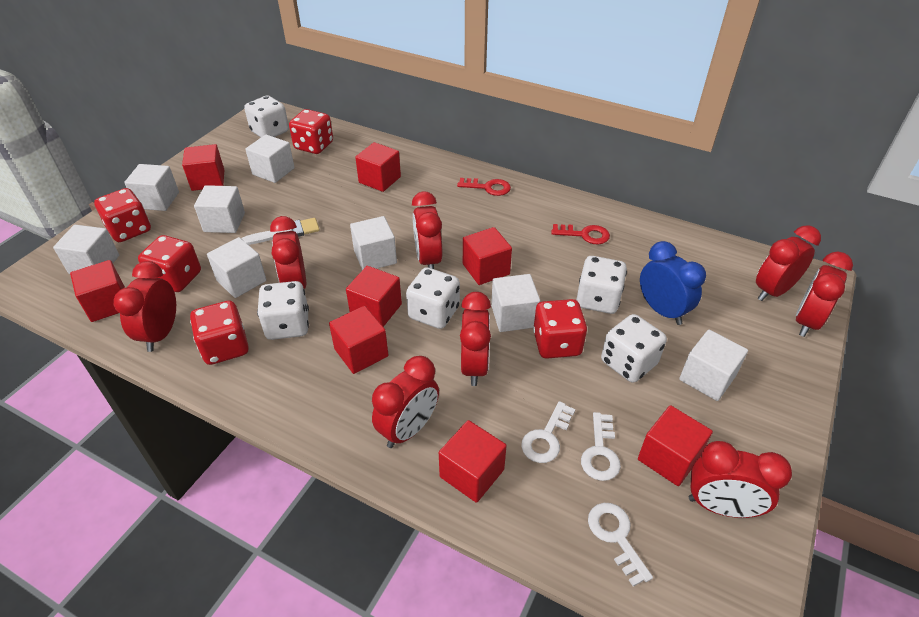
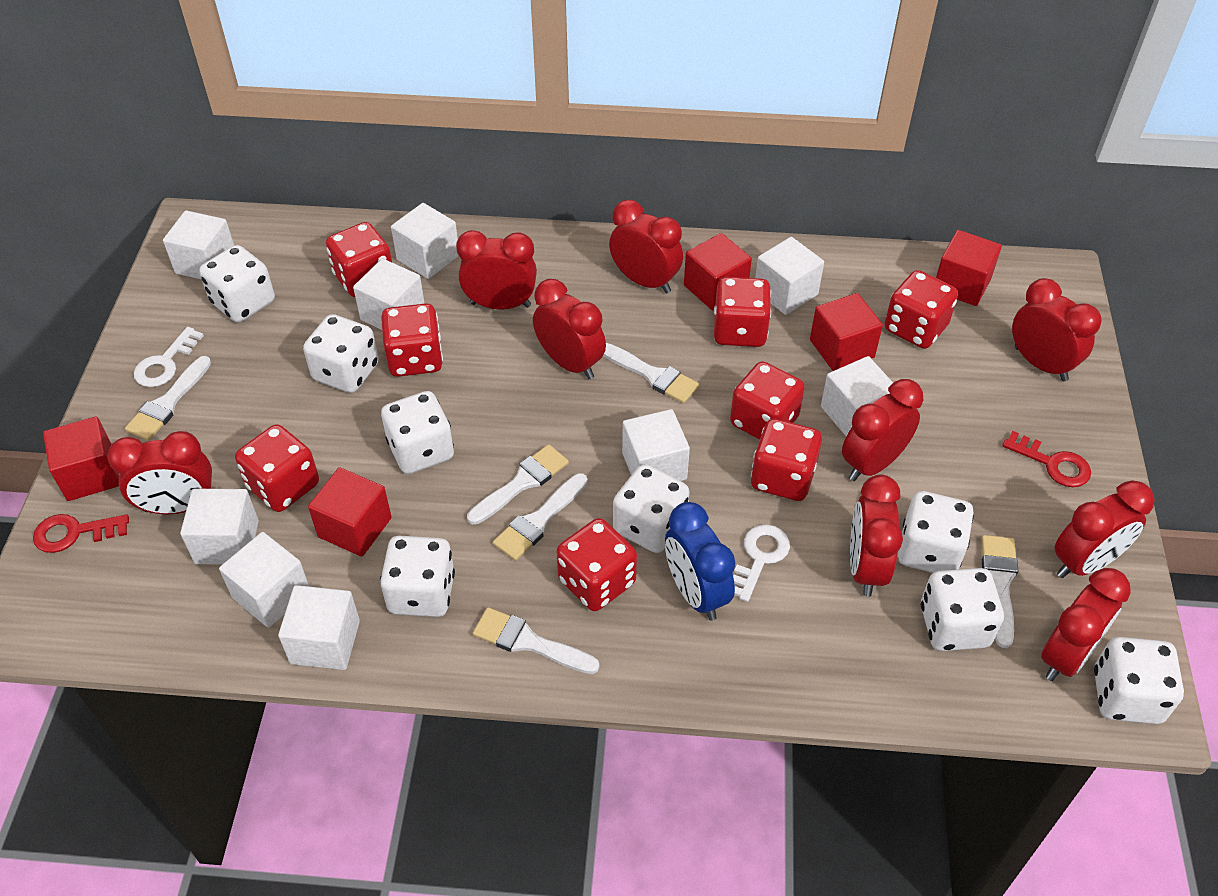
red clock: 8 -> 9
red cube: 8 -> 5
red dice: 5 -> 8
white brush: 1 -> 6
white cube: 8 -> 9
white dice: 5 -> 8
white key: 3 -> 2

